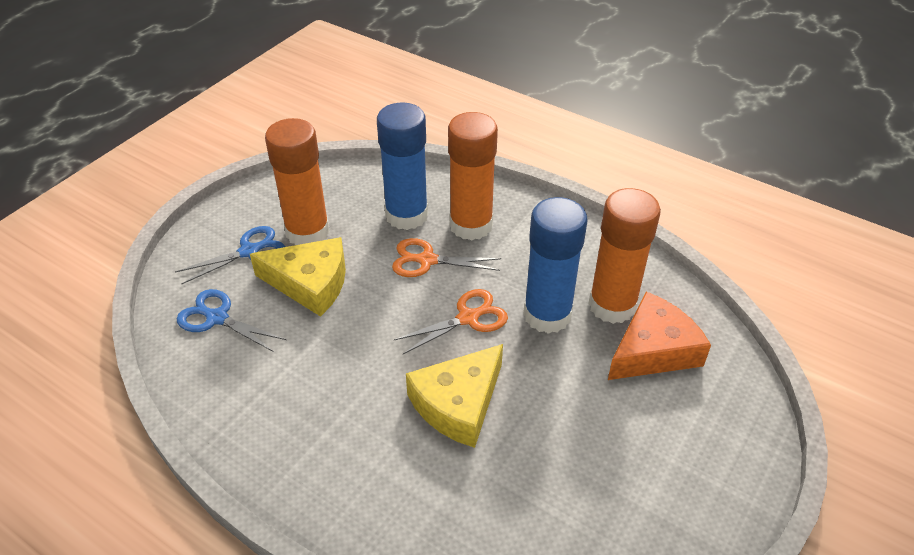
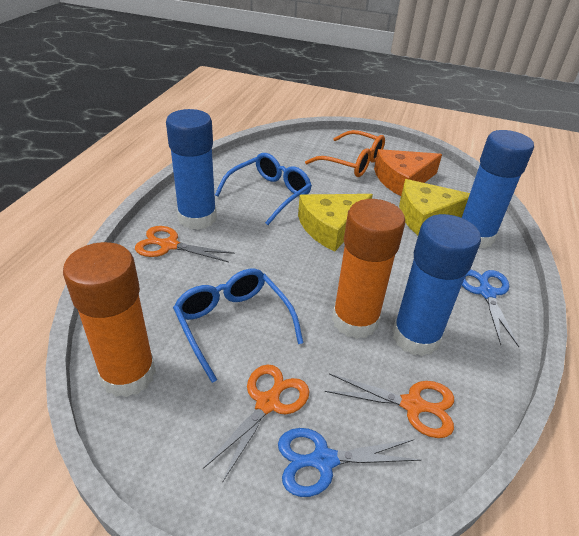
blue glasses: 0 -> 2
blue glue stick: 2 -> 3
orange glasses: 0 -> 1
orange glue stick: 3 -> 2
orange scissors: 2 -> 3

